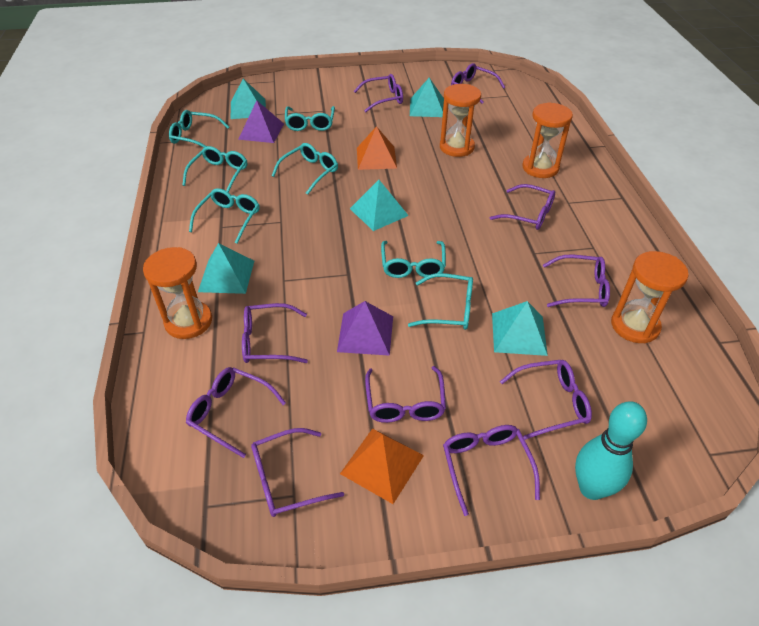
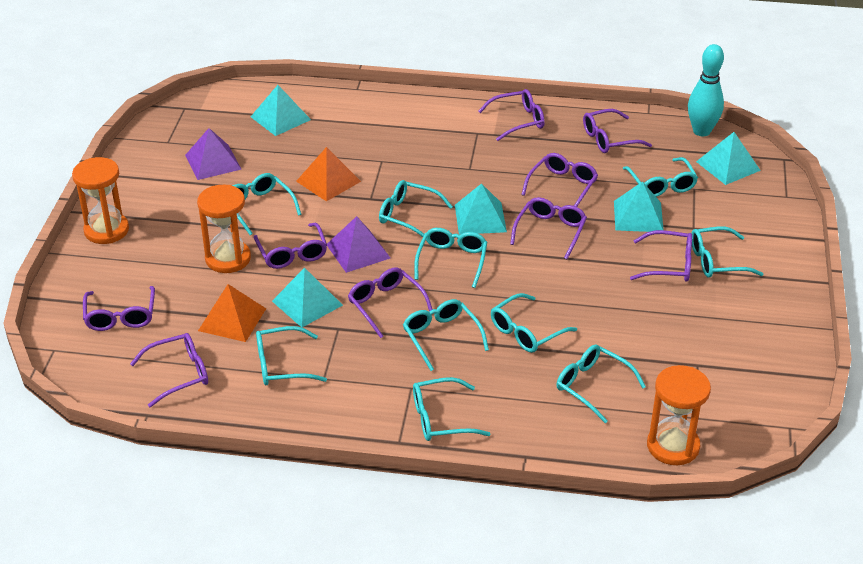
orange hourglass: 4 -> 3
purple glasses: 10 -> 9
turquoise glasses: 7 -> 10

